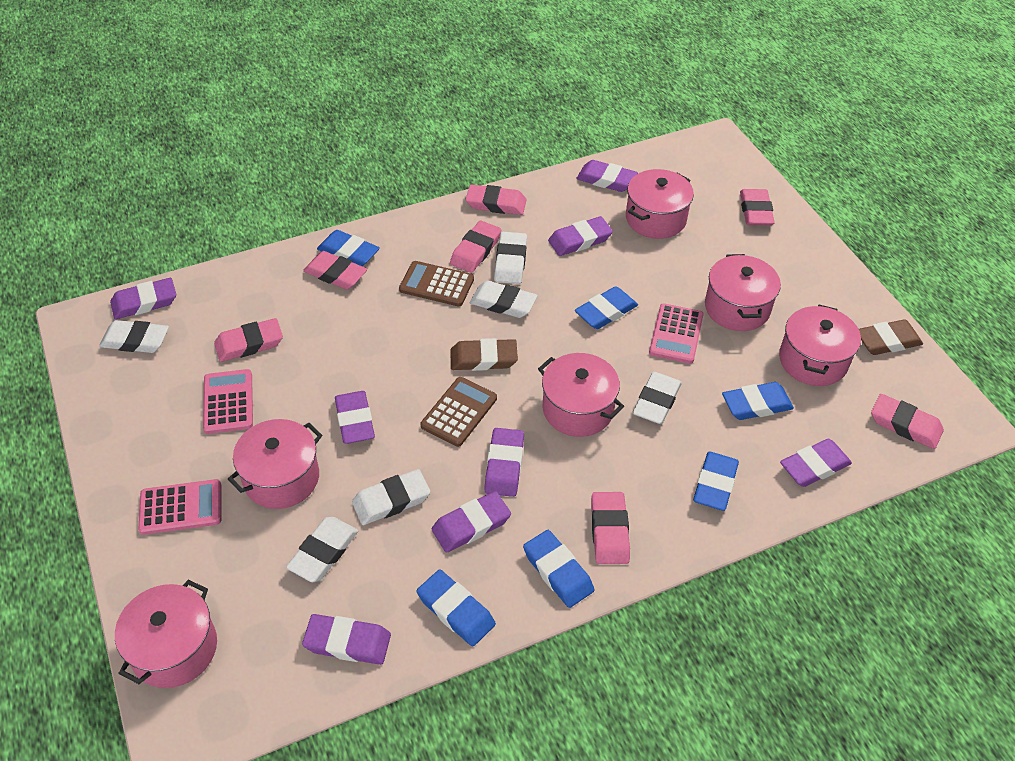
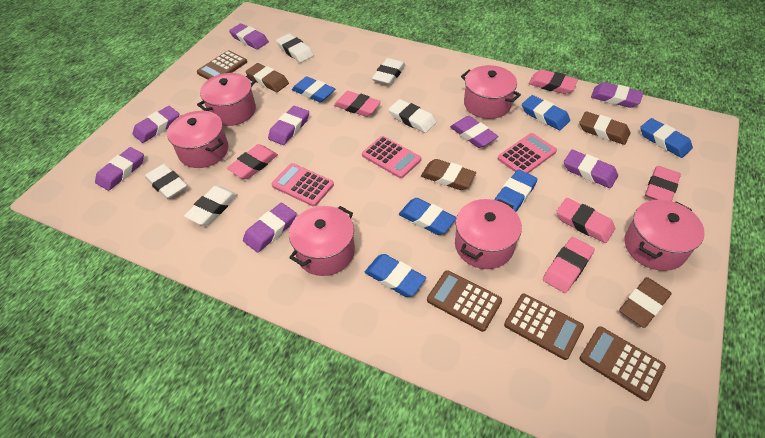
brown calculator: 2 -> 4
brown eraser: 2 -> 4
pink eraser: 7 -> 6
white eraser: 6 -> 5

